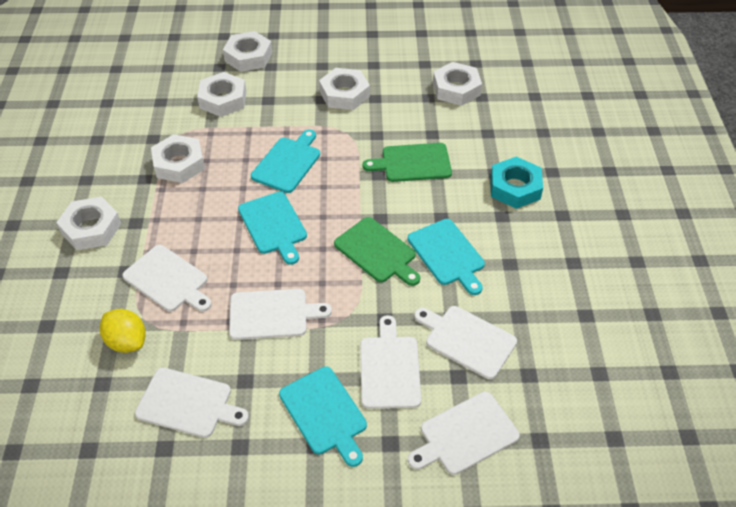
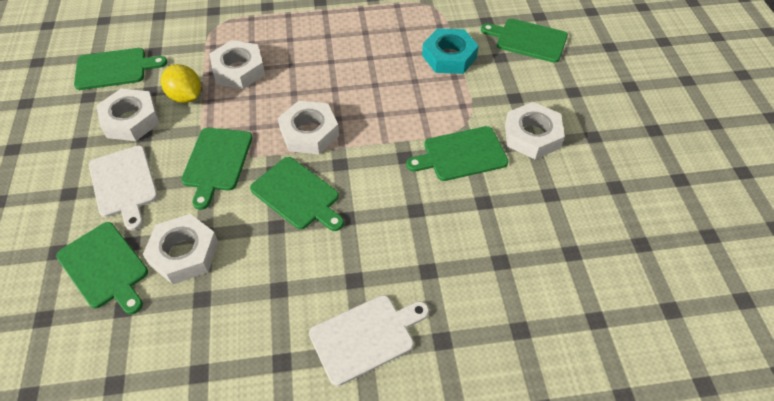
green cutting board: 2 -> 6
turquoise cutting board: 4 -> 0
white cutting board: 6 -> 2
white nut: 6 -> 5

